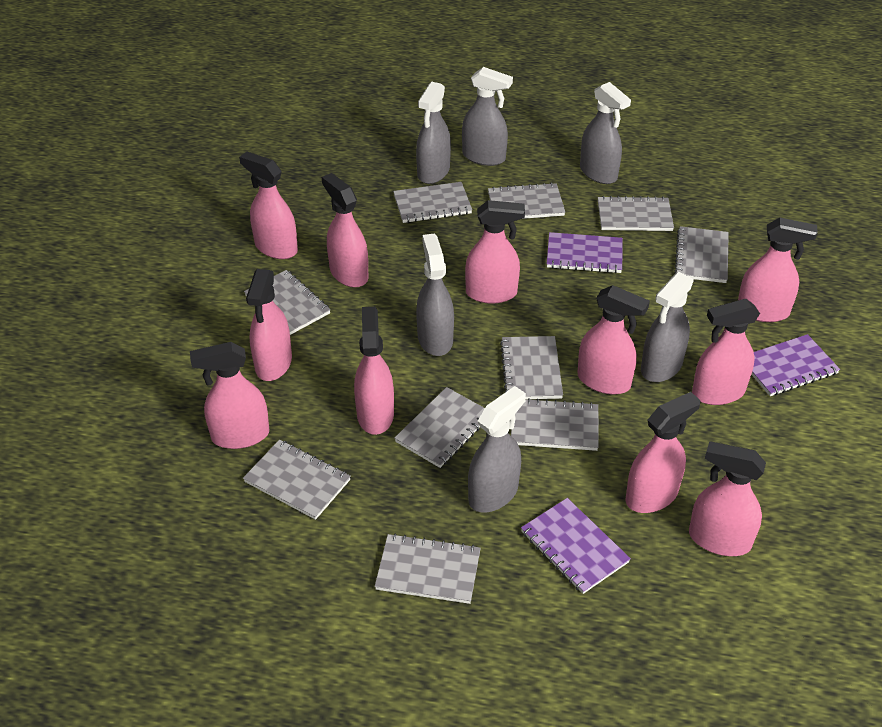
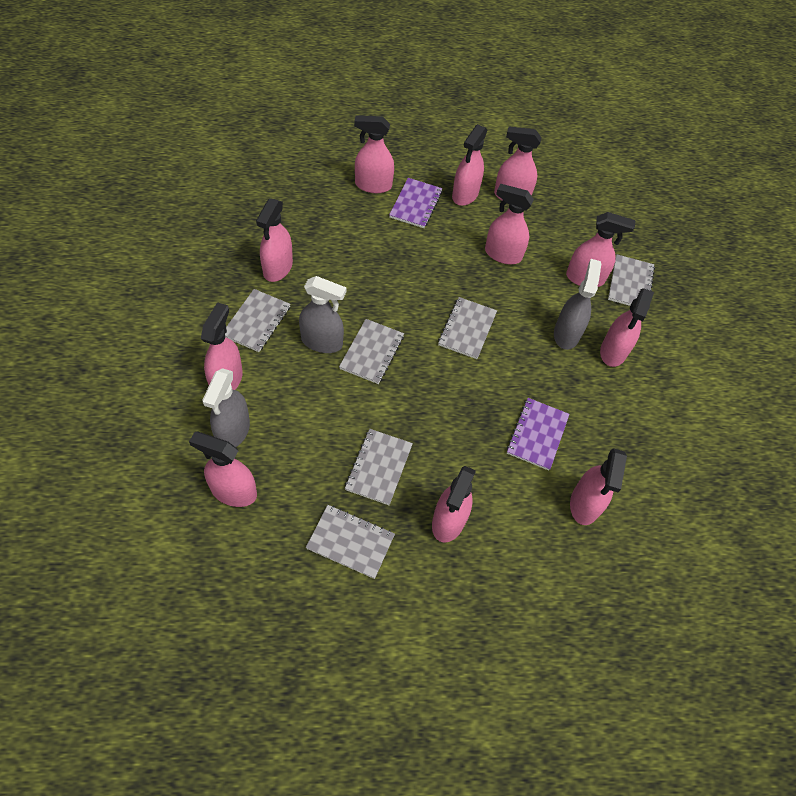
grey notebook: 10 -> 6
grey spray bottle: 6 -> 3
purple notebook: 3 -> 2

